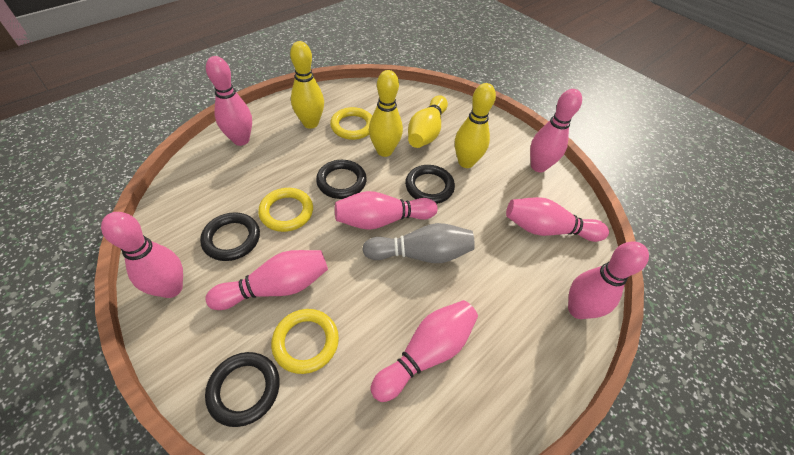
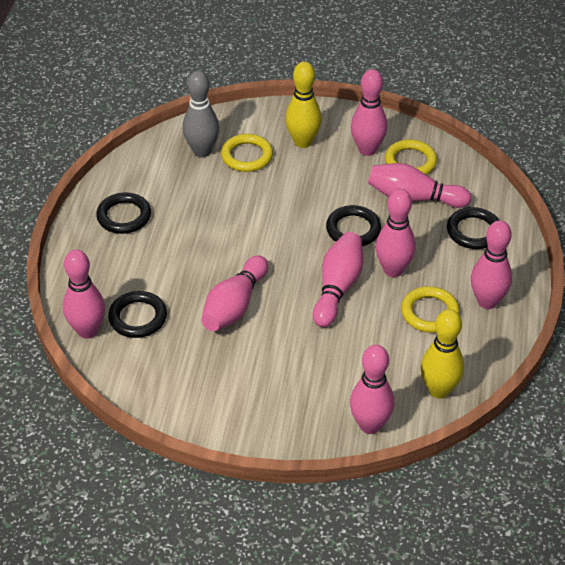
yellow bowling pin: 4 -> 2

